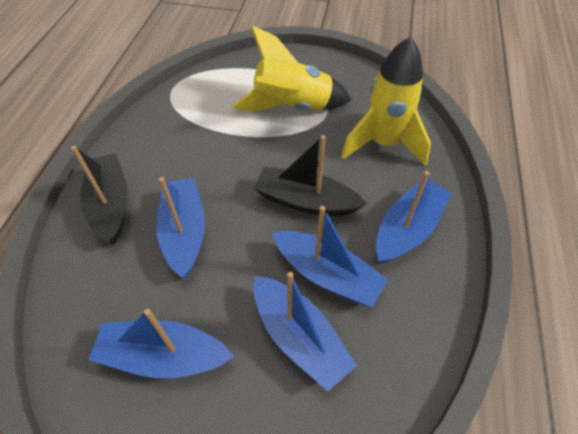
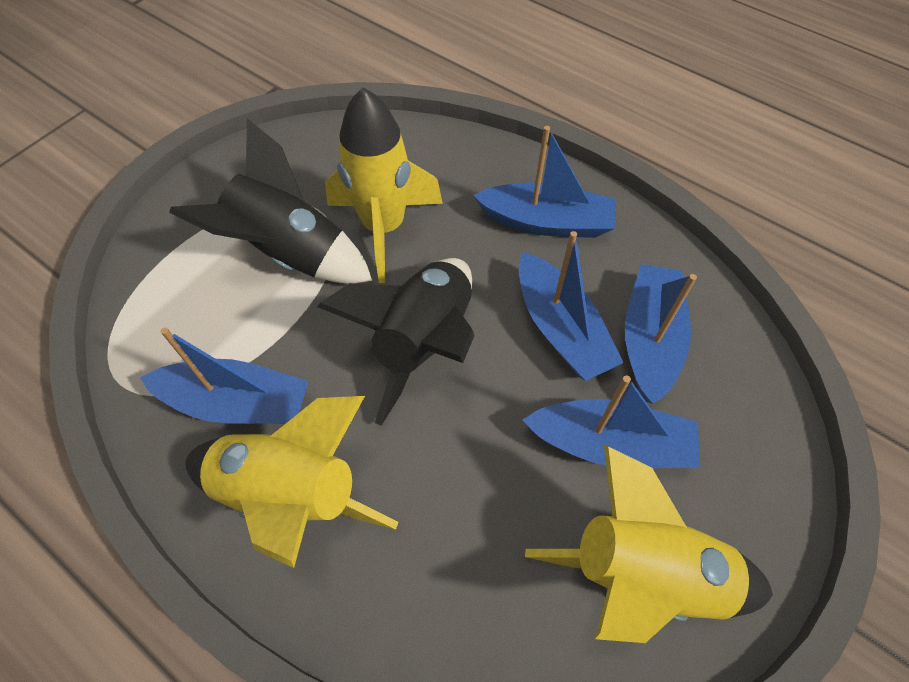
black boat: 2 -> 0
black rocket: 0 -> 2
yellow rocket: 2 -> 3

